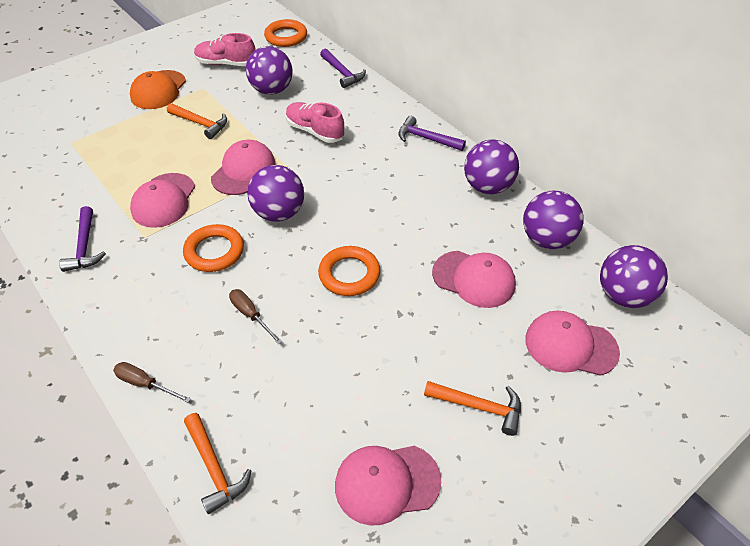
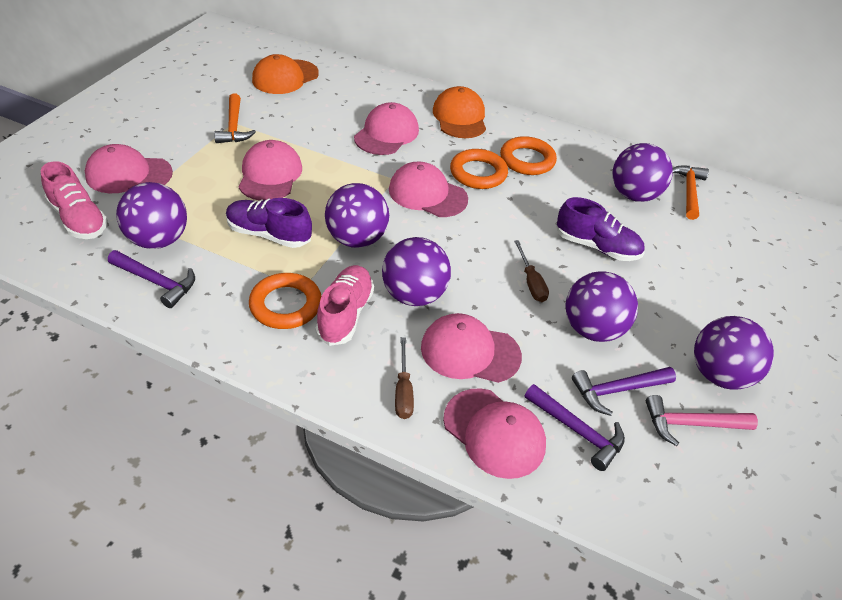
orange cap: 1 -> 2
orange hammer: 3 -> 2
pink cap: 5 -> 6
pink hammer: 0 -> 1
purple ball: 5 -> 6
purple shoe: 0 -> 2

